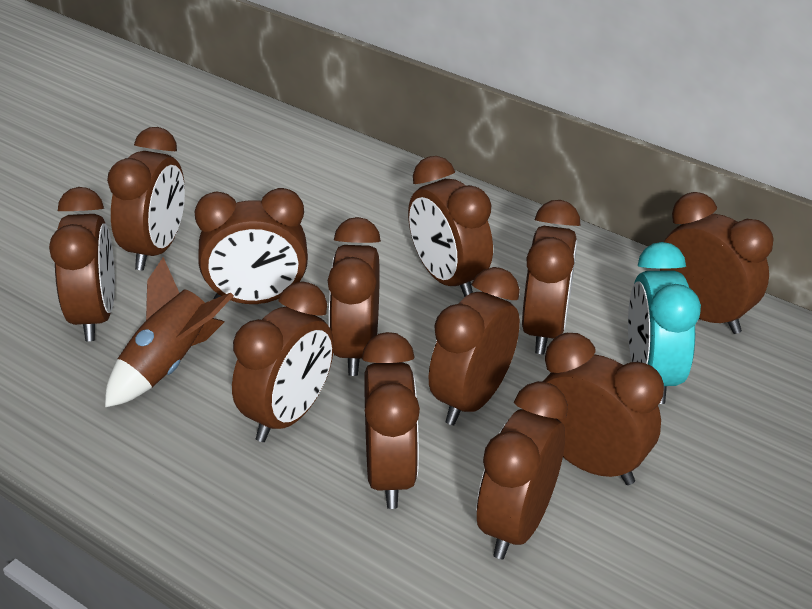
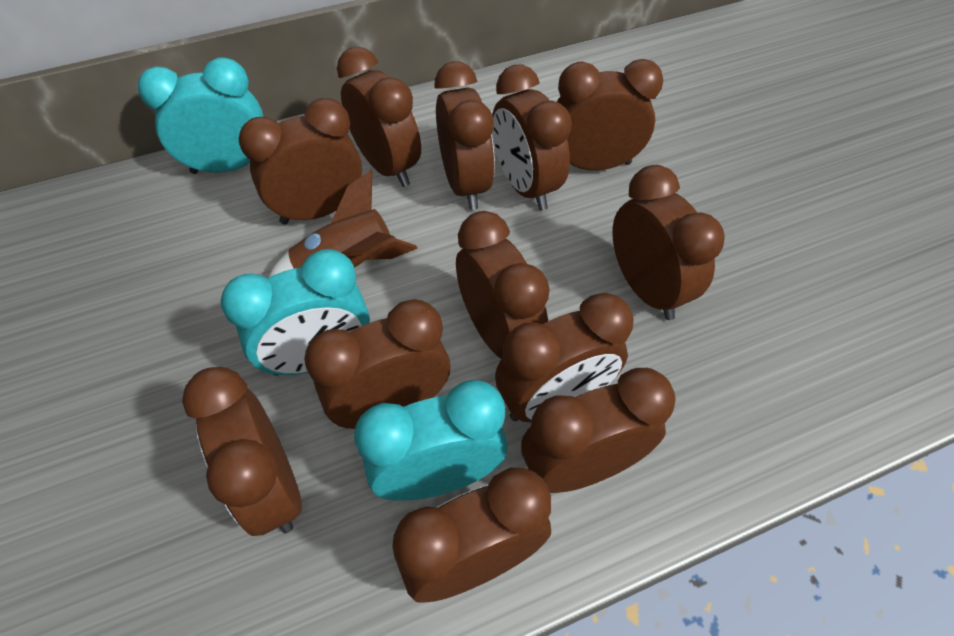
turquoise clock: 1 -> 3

